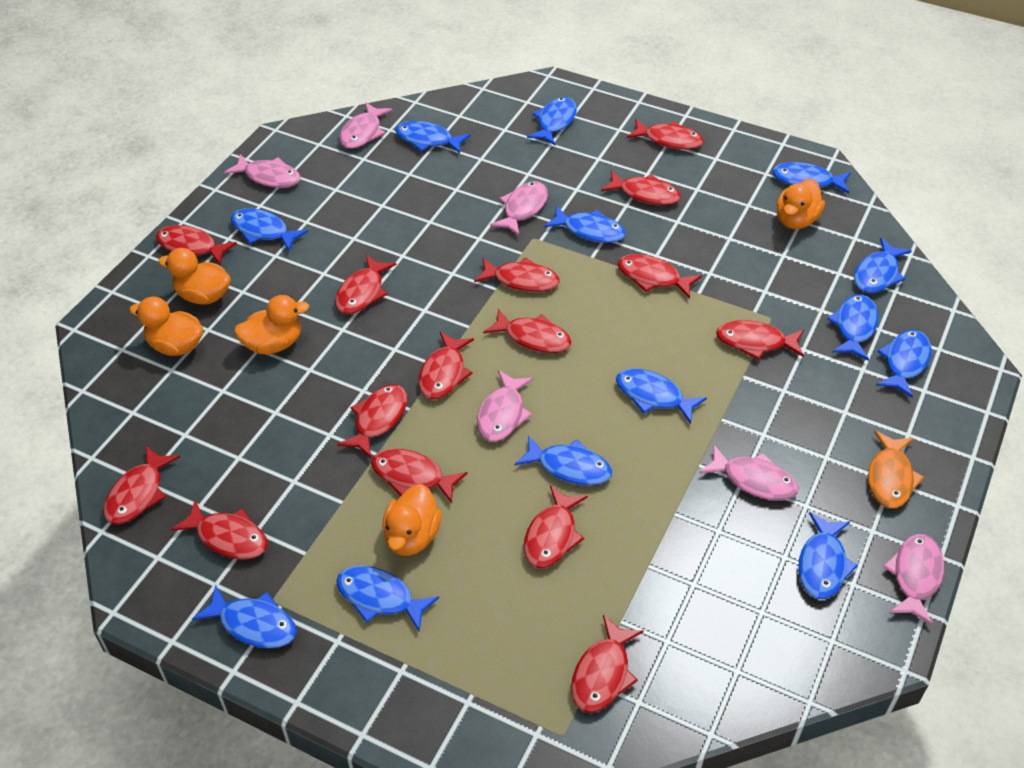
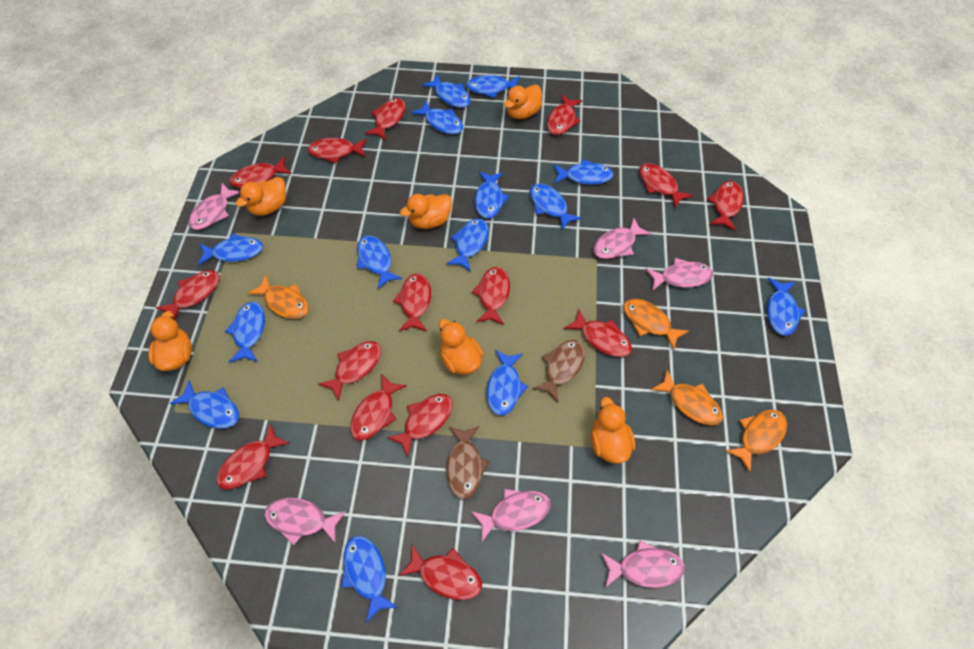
blue fish: 13 -> 14
brown fish: 0 -> 2
orange duck: 5 -> 6
orange fish: 1 -> 4

